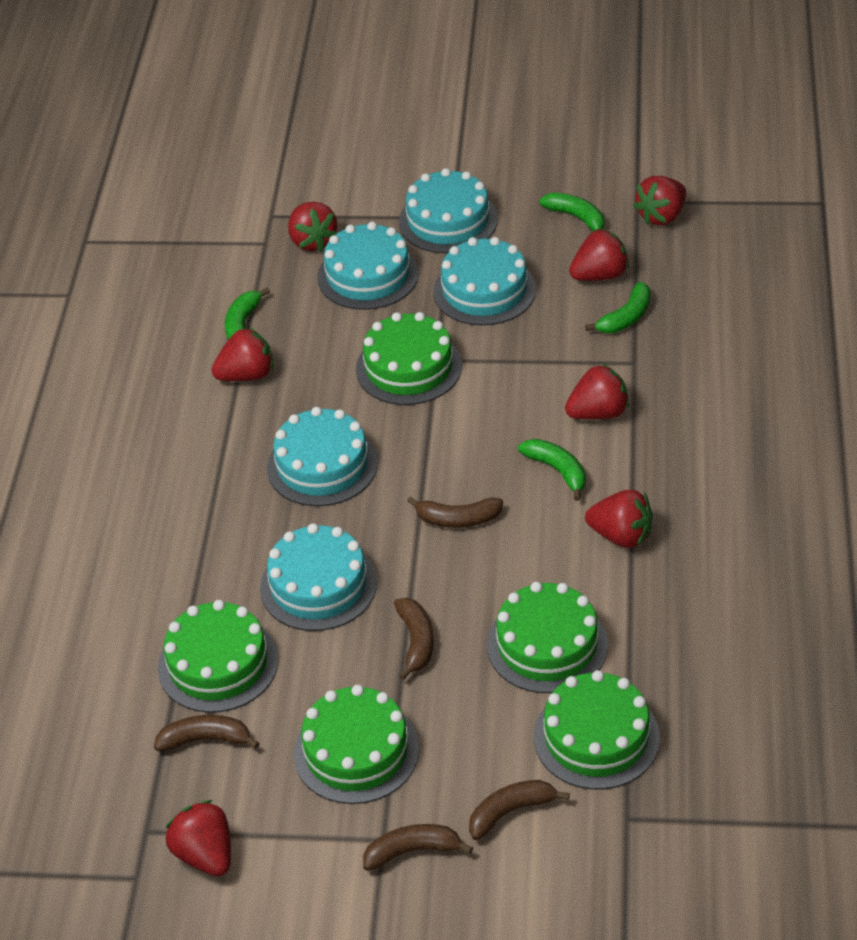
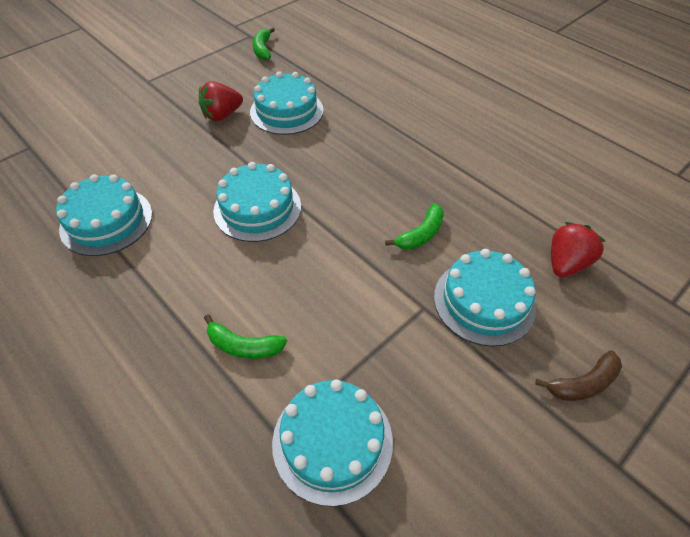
brown banana: 5 -> 1
green banana: 4 -> 3
green cake: 5 -> 0
red strawberry: 7 -> 2

